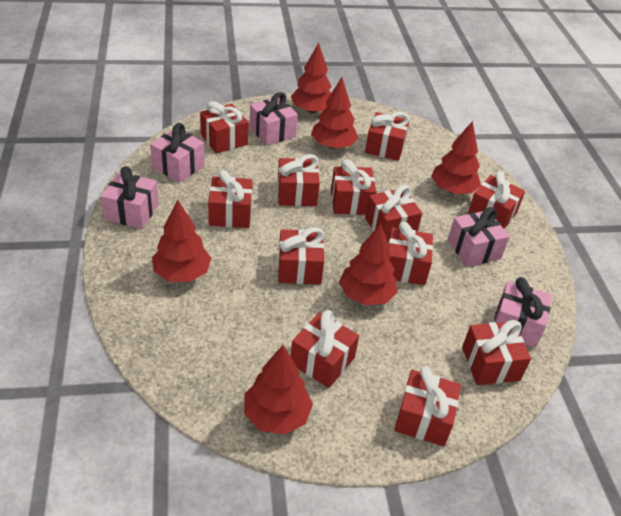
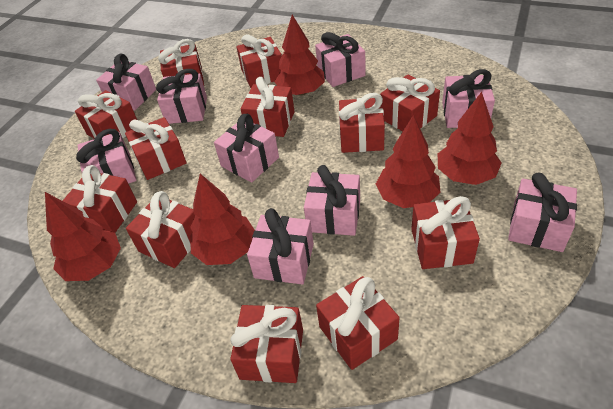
pink gift: 5 -> 9
red tree: 6 -> 5

